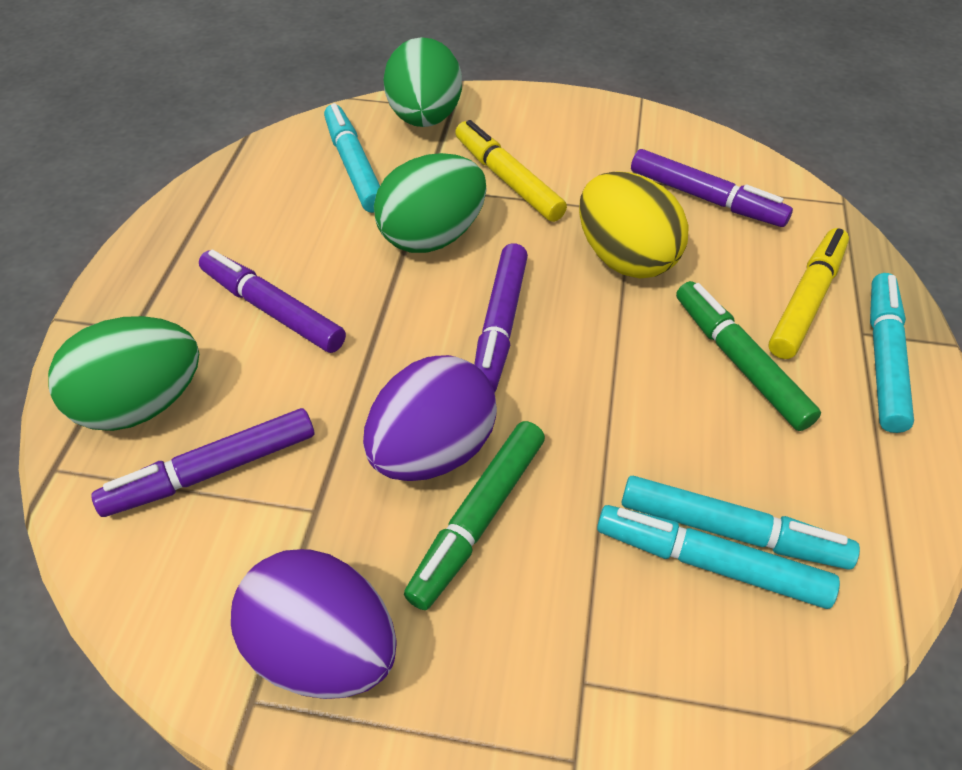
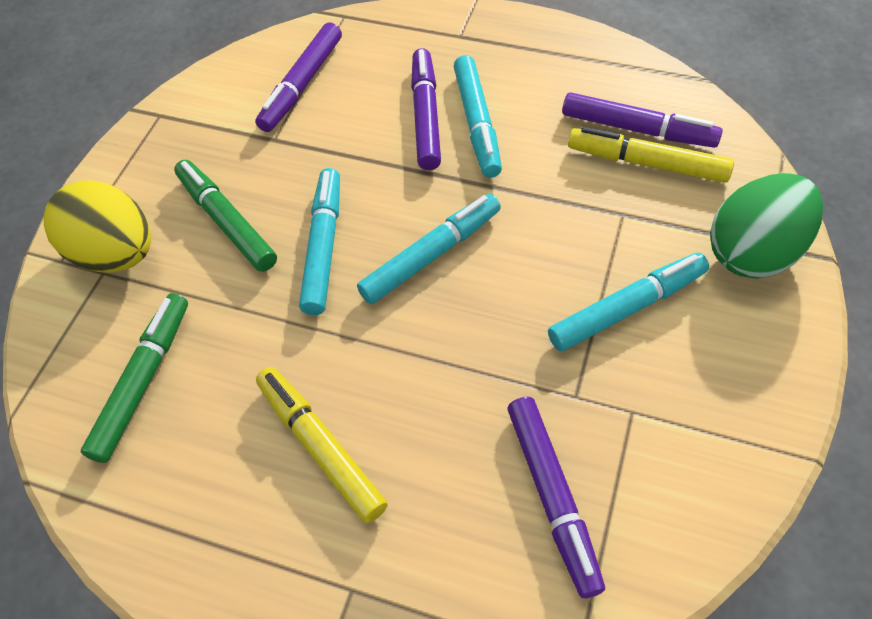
green egg: 3 -> 1
purple egg: 2 -> 0

